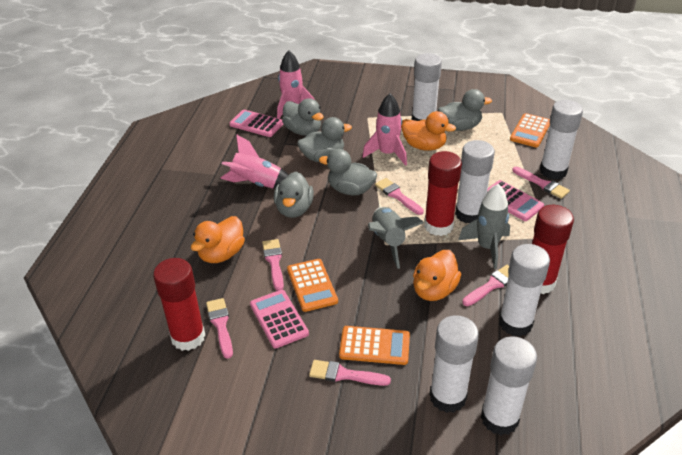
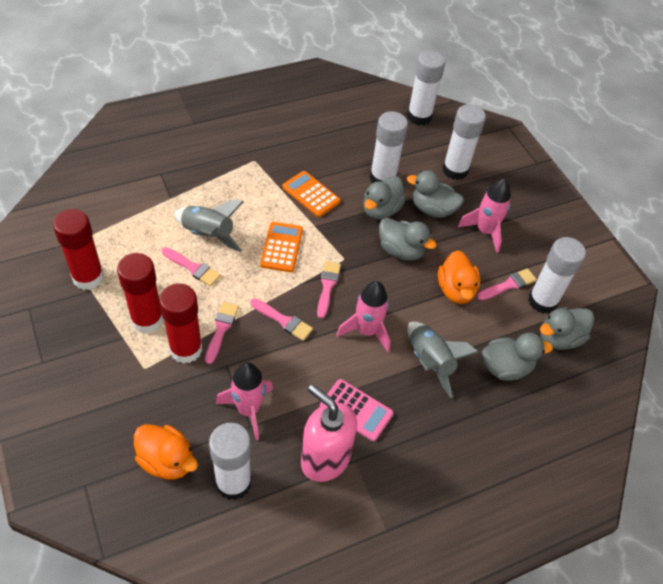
orange calculator: 3 -> 2
orange duck: 3 -> 2
pink brush: 6 -> 5
pink calculator: 3 -> 1
pink soap dispenser: 0 -> 1
white glue stick: 6 -> 5

